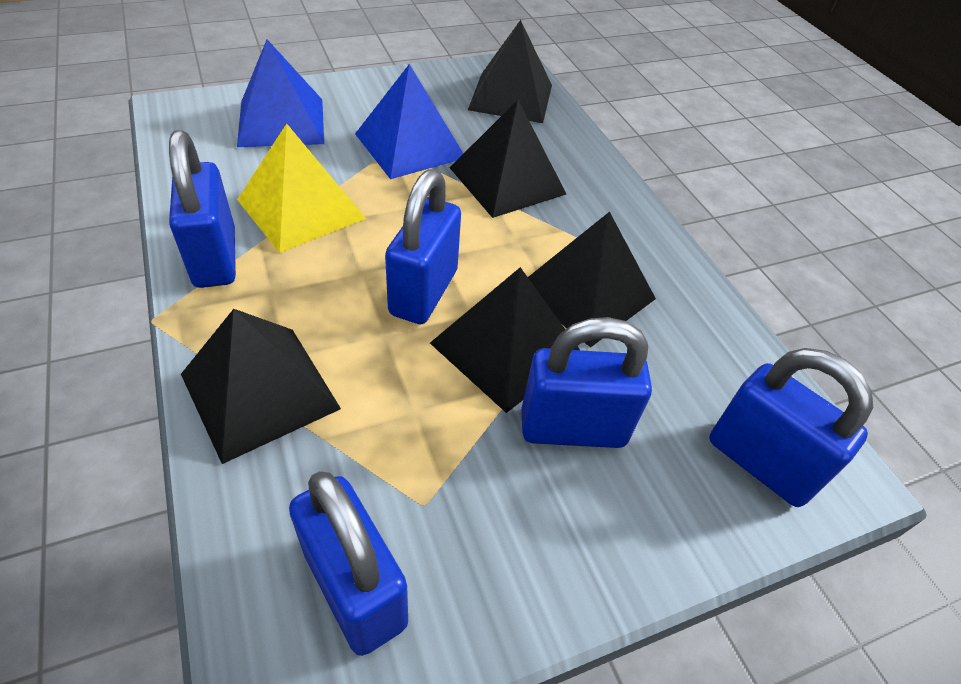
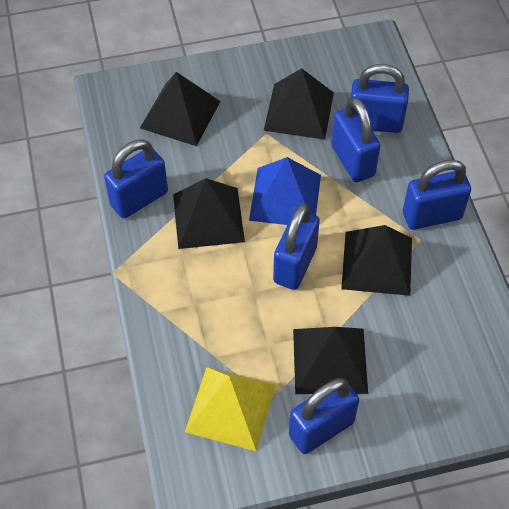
blue padlock: 5 -> 6
blue pyramid: 2 -> 1

